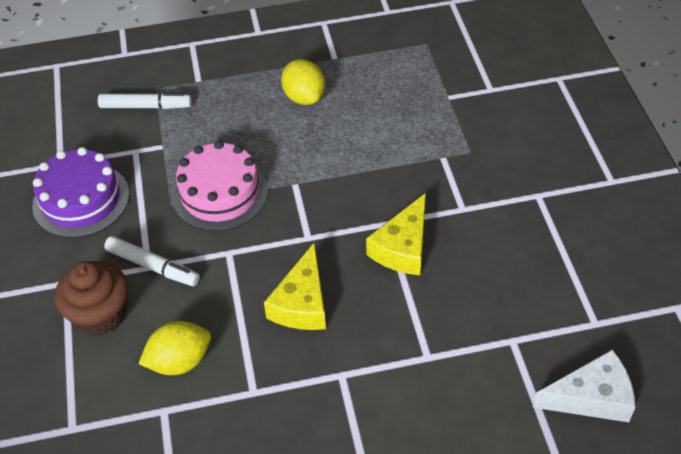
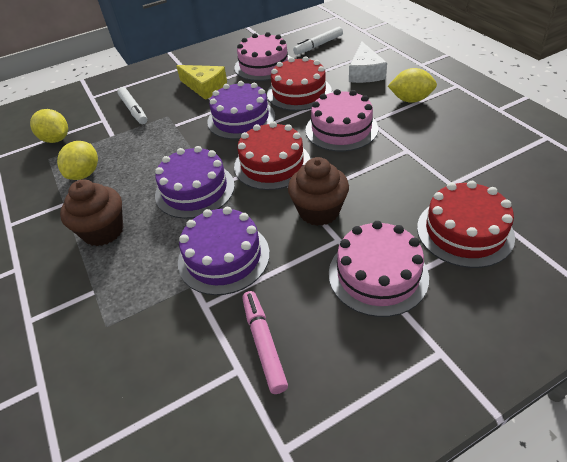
brown cupcake: 1 -> 2
pink cake: 1 -> 3
pink marker: 0 -> 1
purple cake: 1 -> 3
red cake: 0 -> 3
yellow cheese: 2 -> 1
yellow lemon: 2 -> 3

